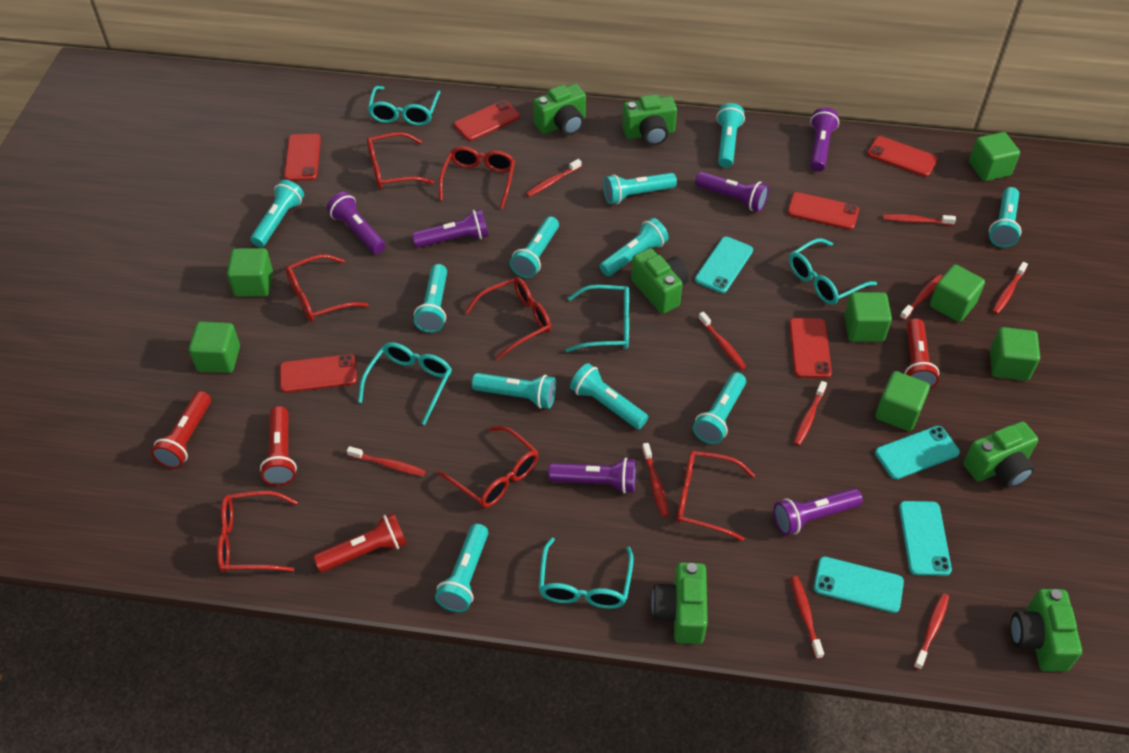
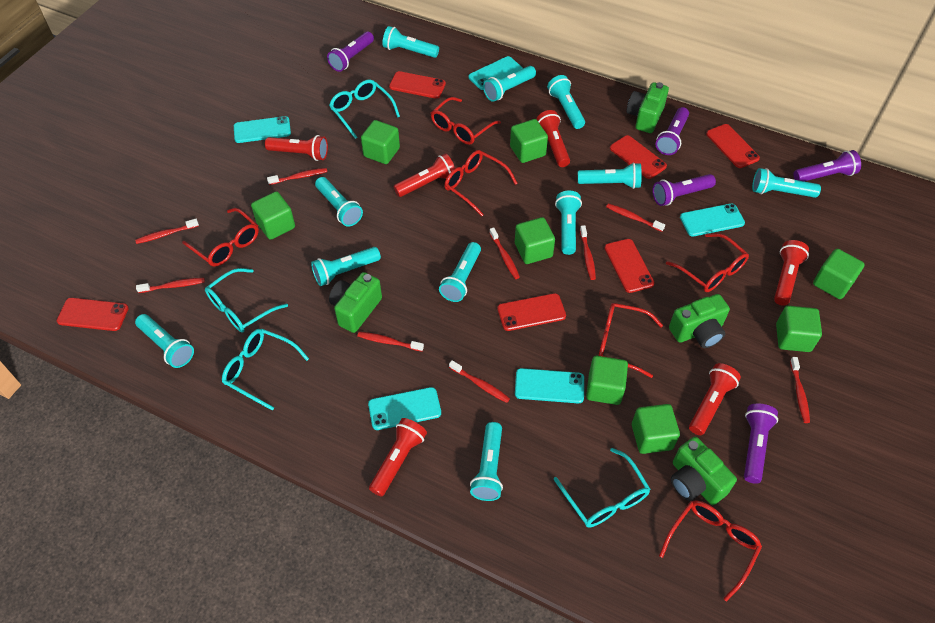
green camera: 6 -> 4
green cube: 7 -> 8
purple flashlight: 6 -> 5
red flashlight: 4 -> 6
red glasses: 7 -> 6
red toothbrush: 10 -> 9
turquoise glasses: 5 -> 4
turquoise phone: 4 -> 5

